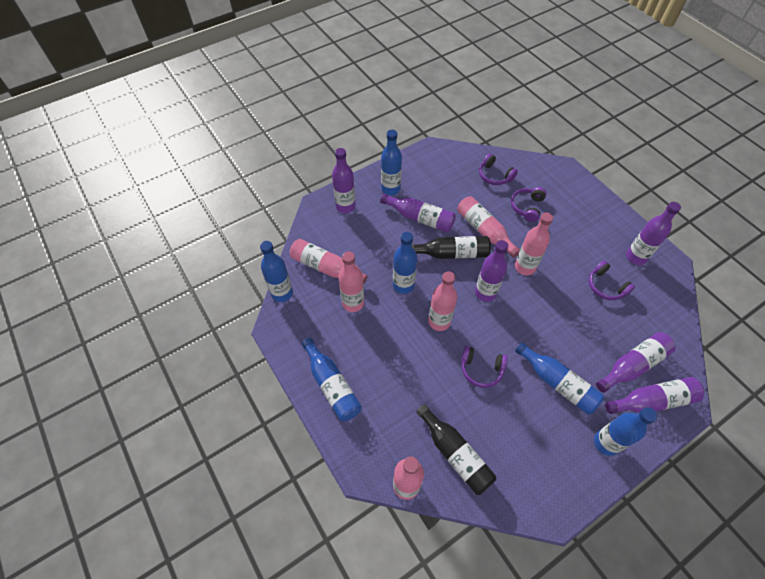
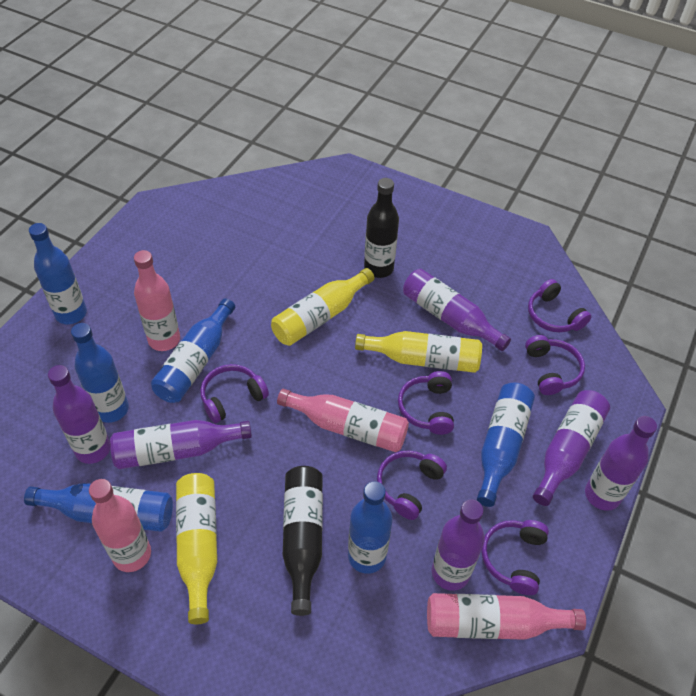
pink bottle: 6 -> 4
purple headphones: 4 -> 6
yellow bottle: 0 -> 3

